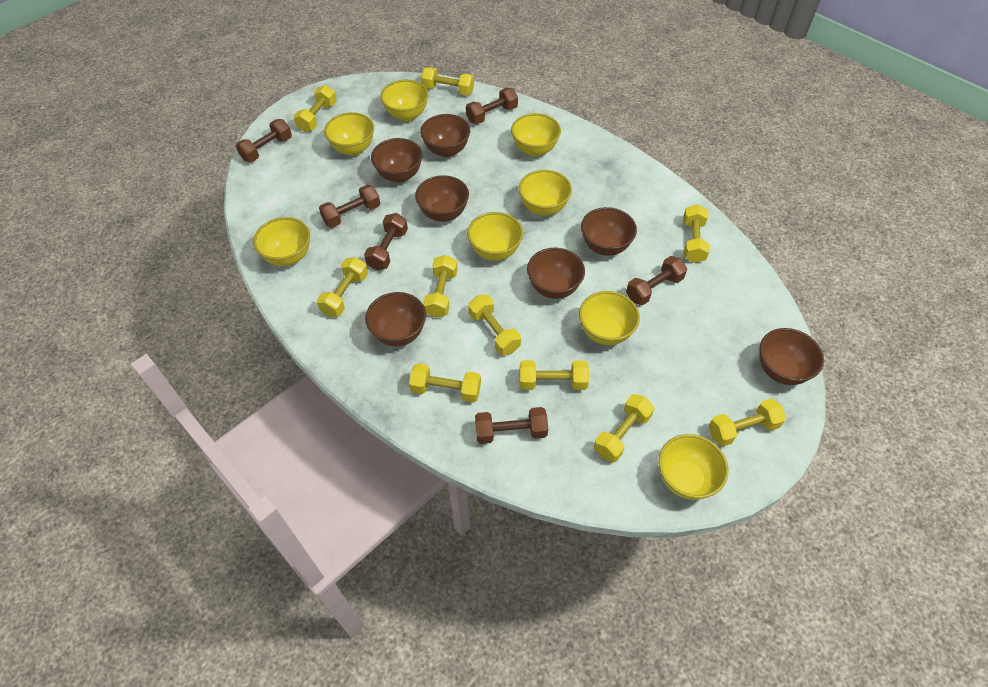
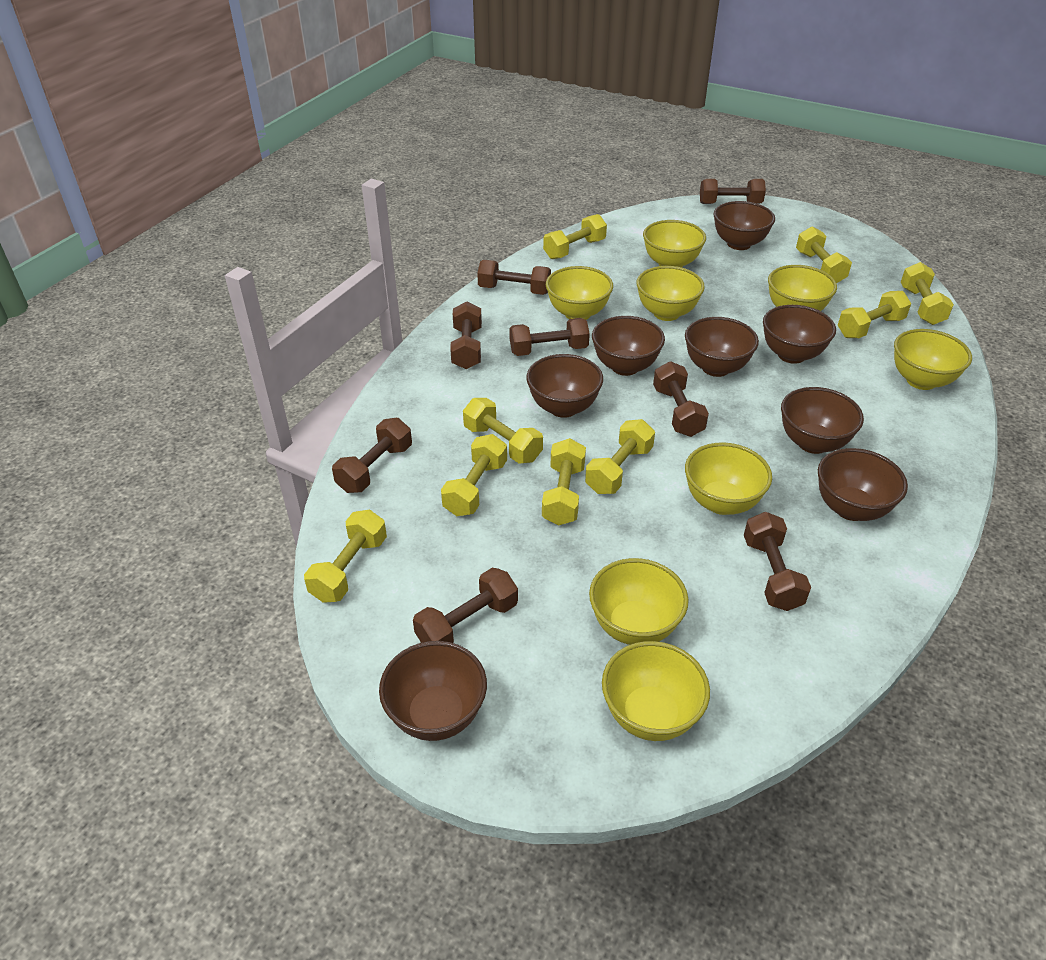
brown bowl: 7 -> 8
brown dumbbell: 6 -> 8
yellow dumbbell: 10 -> 9

